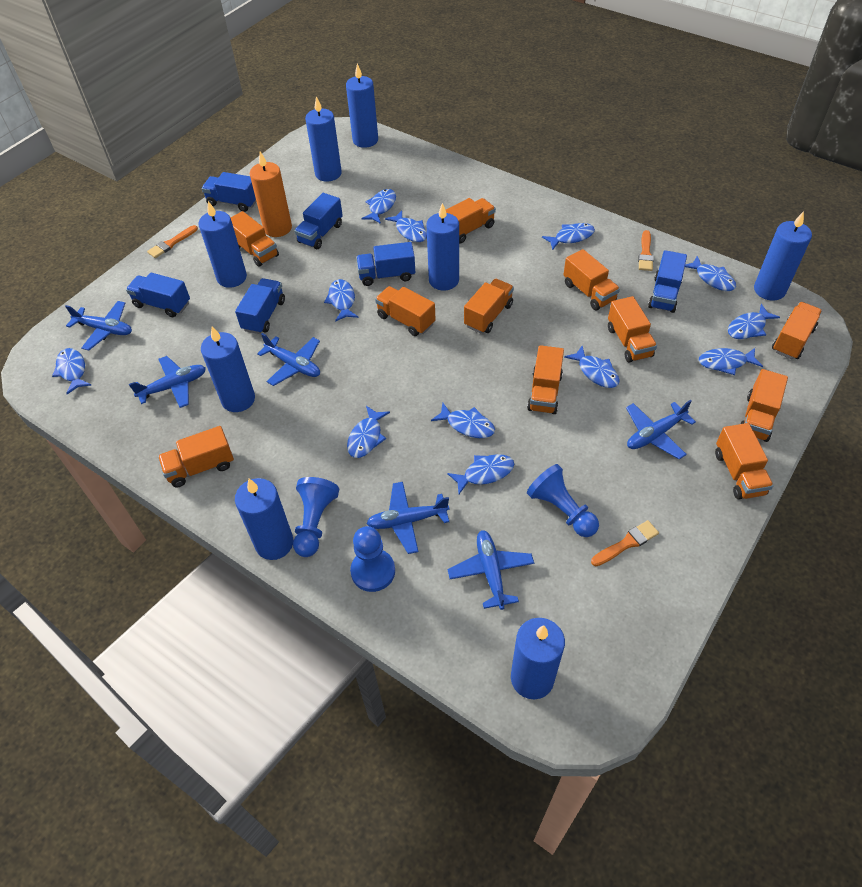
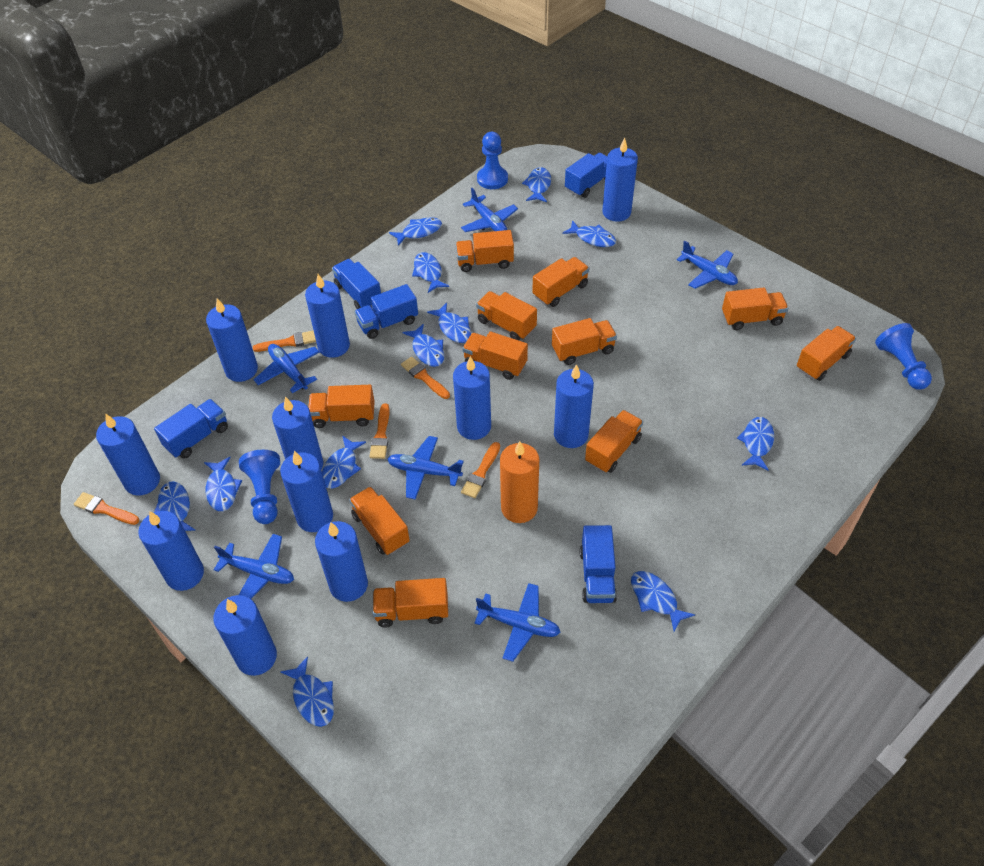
blue candle: 8 -> 11
blue truck: 6 -> 5
orange brush: 3 -> 5

